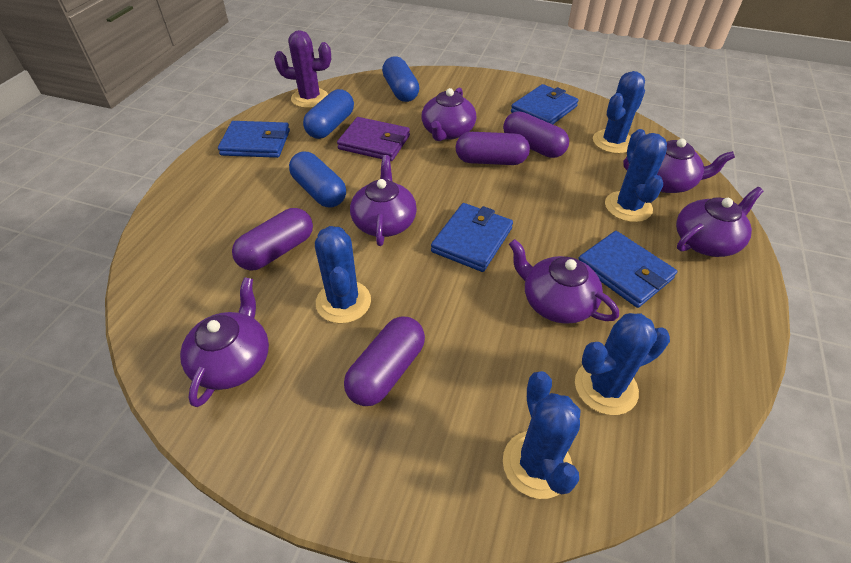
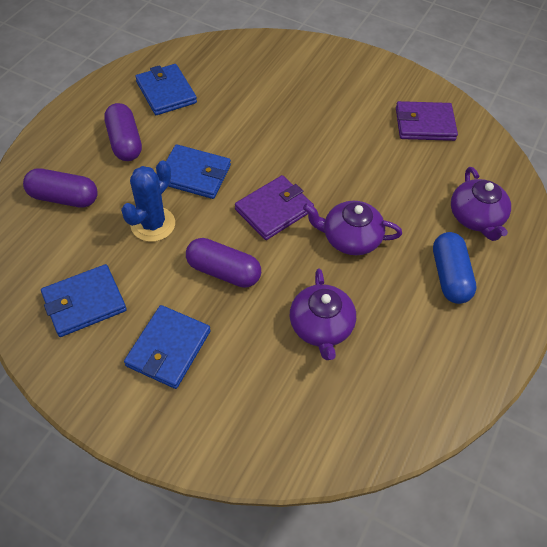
blue cactus: 5 -> 1
blue capsule: 3 -> 1
purple cactus: 1 -> 0
purple capsule: 4 -> 3
purple teapot: 6 -> 3
purple wallet: 1 -> 2

